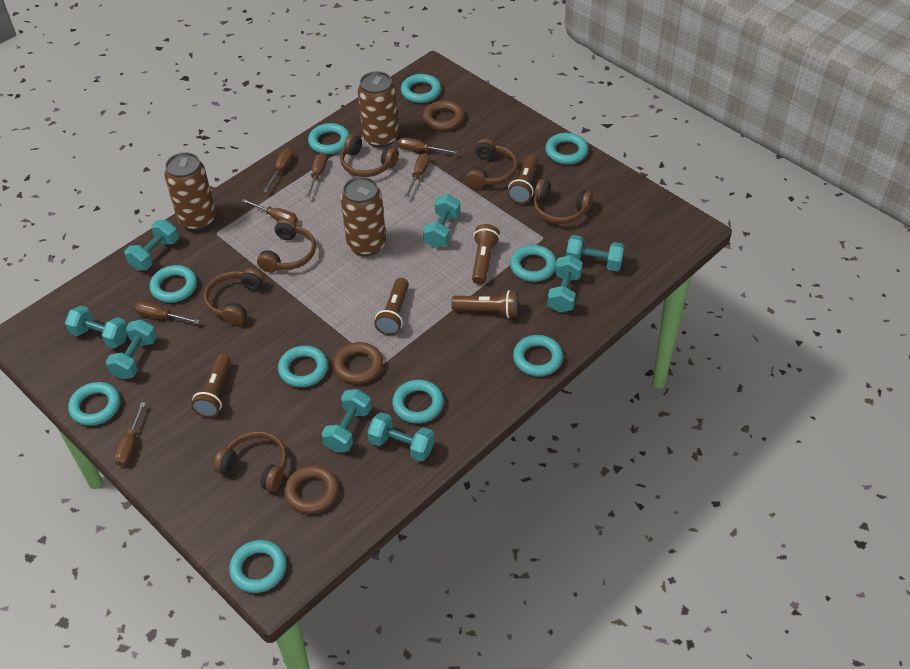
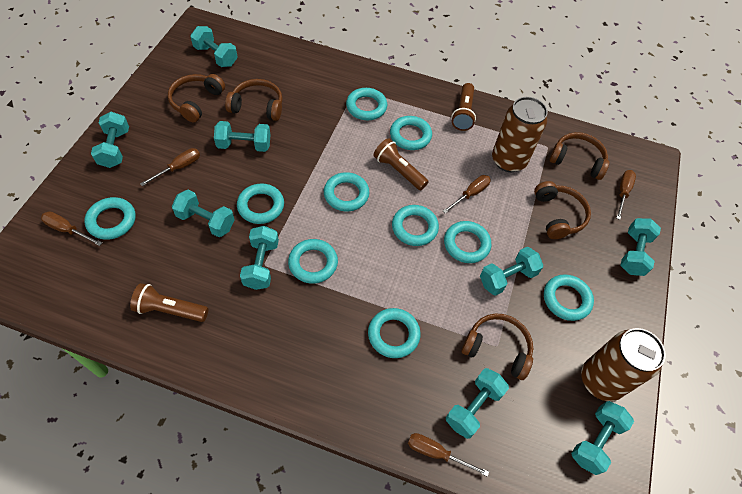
brown can: 3 -> 2
brown flashlight: 5 -> 3
brown headphones: 6 -> 5
brown ring: 3 -> 0
brown screwdriver: 7 -> 5
turquoise dumbbell: 8 -> 9

